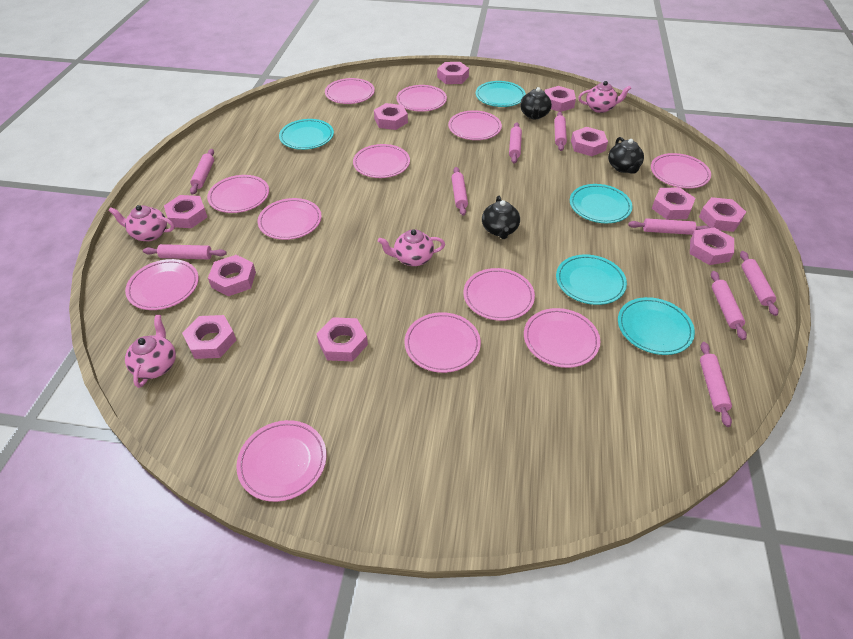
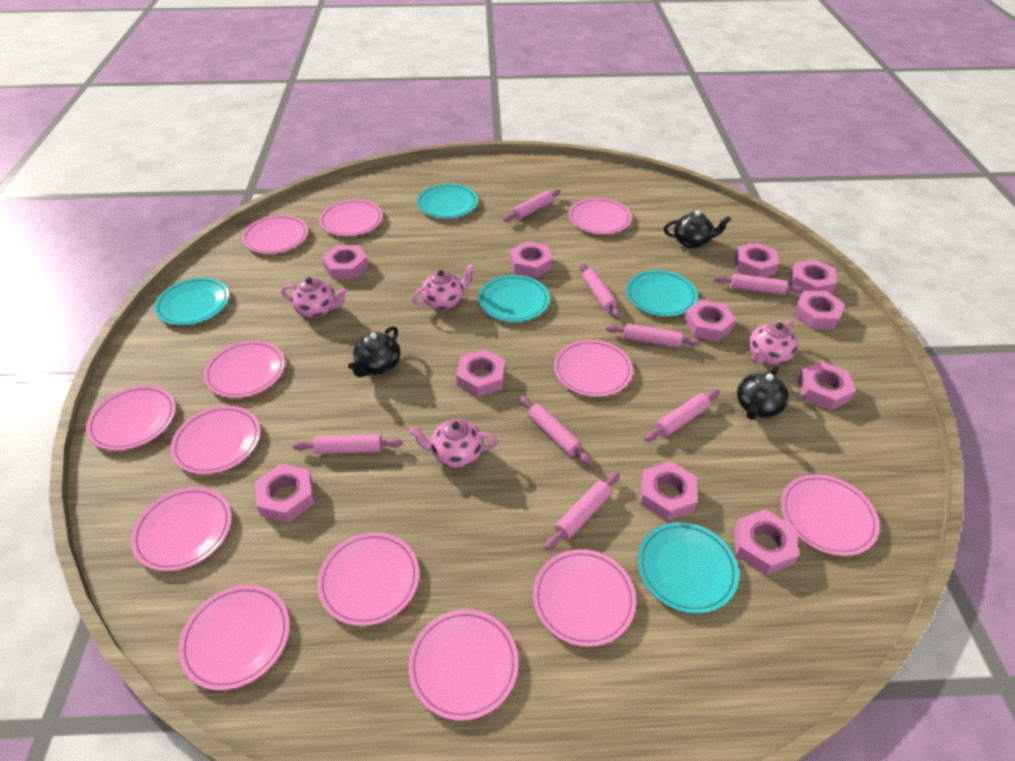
pink plate: 12 -> 13
pink rolling pin: 9 -> 8

